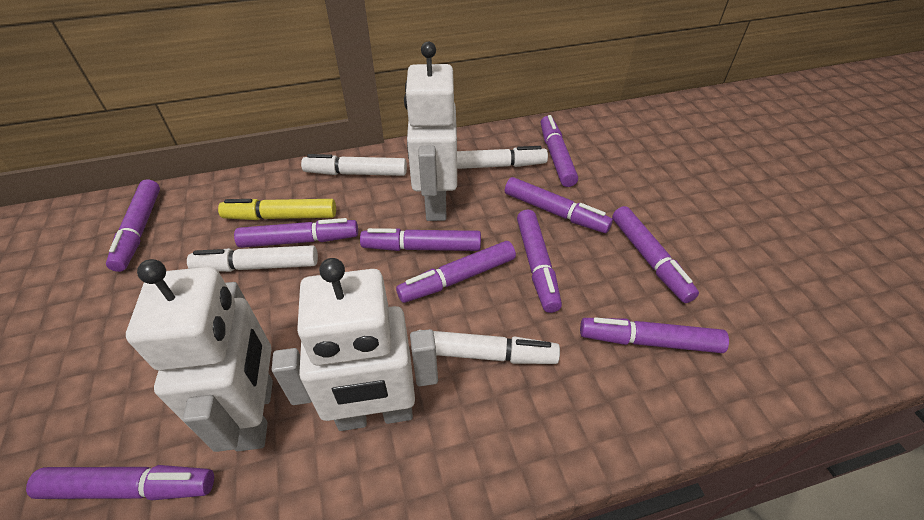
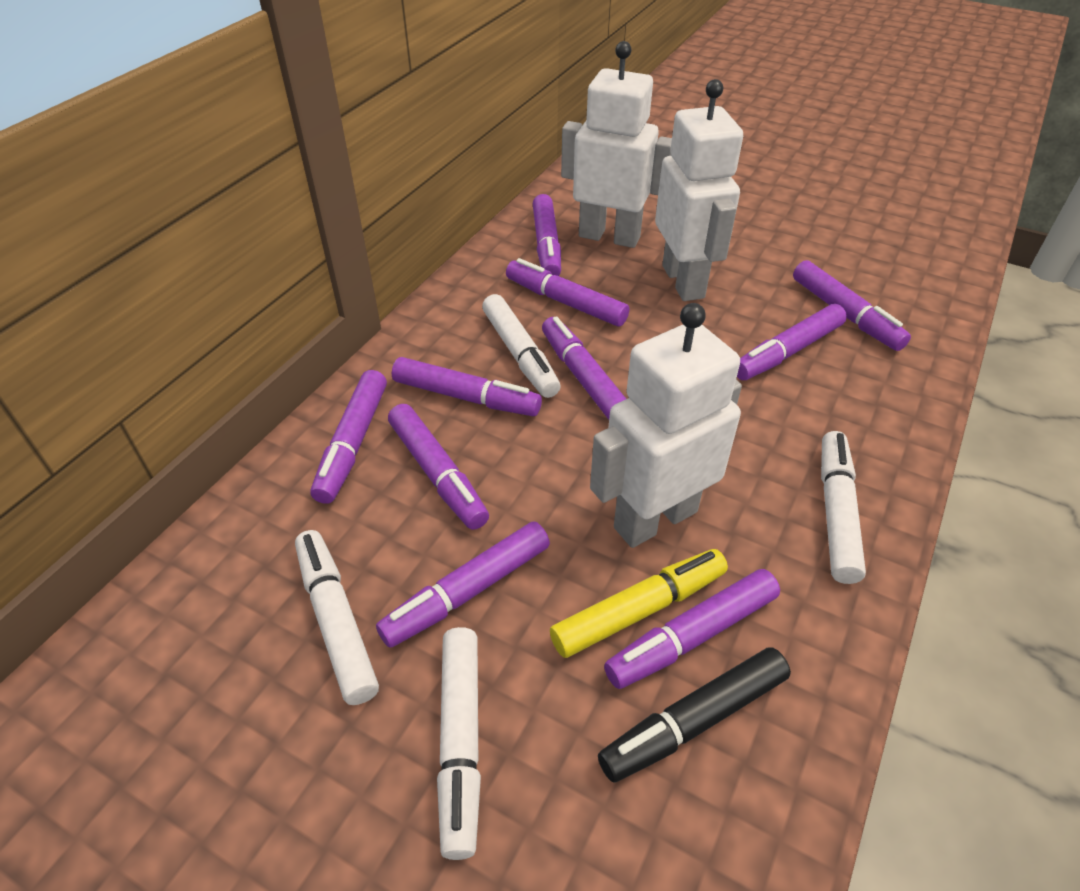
black marker: 0 -> 1

